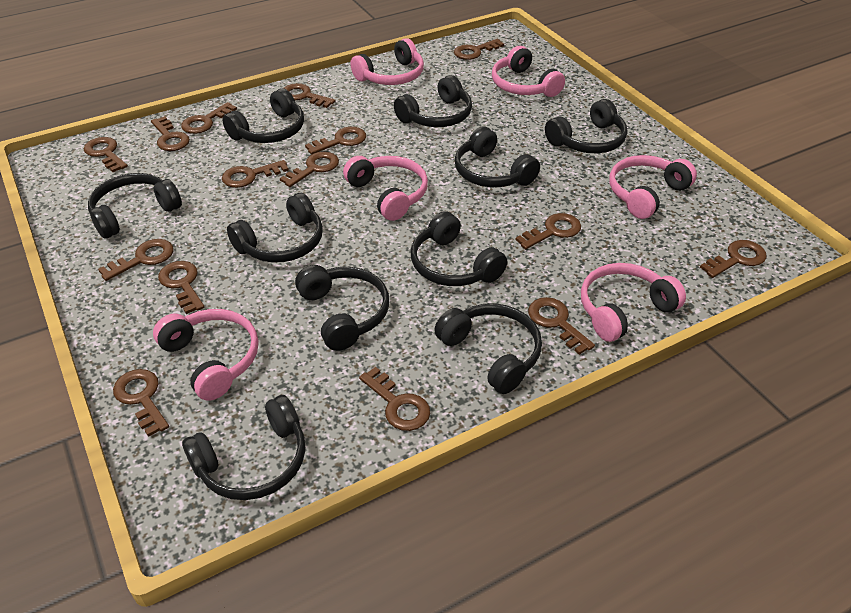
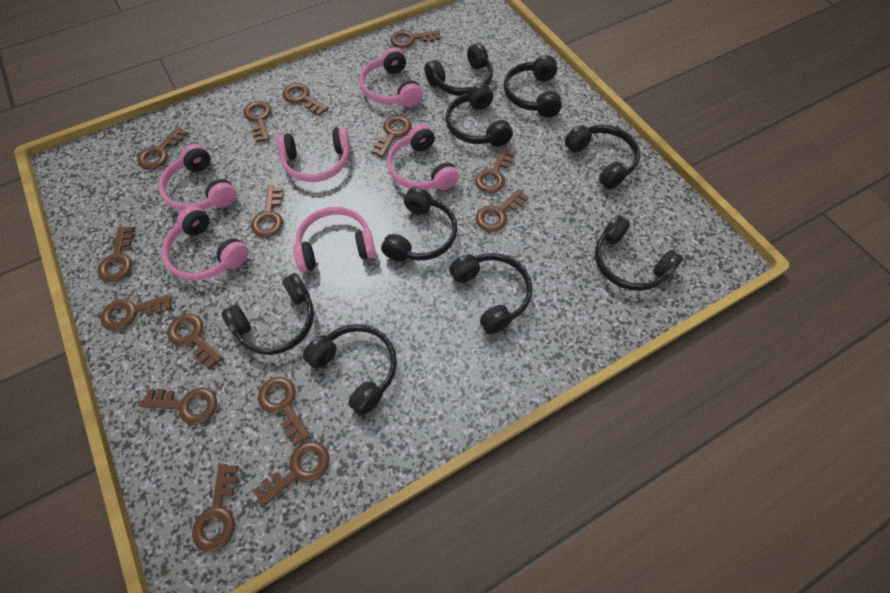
black headphones: 10 -> 9

